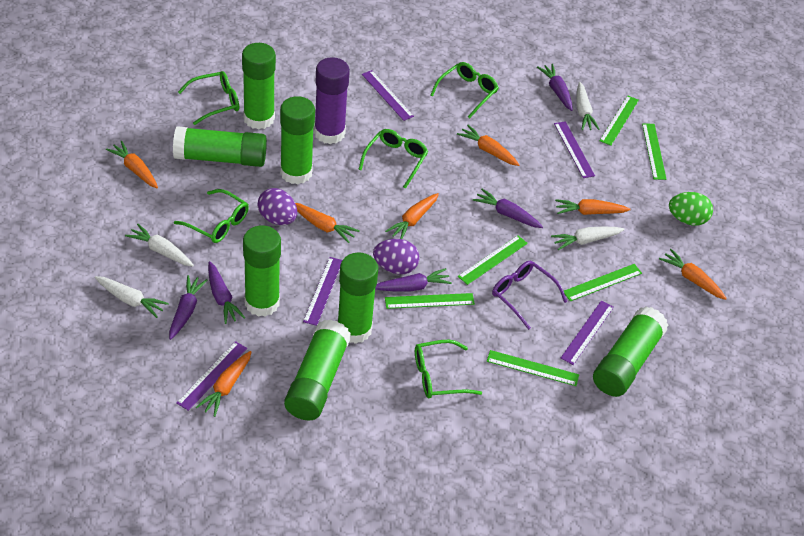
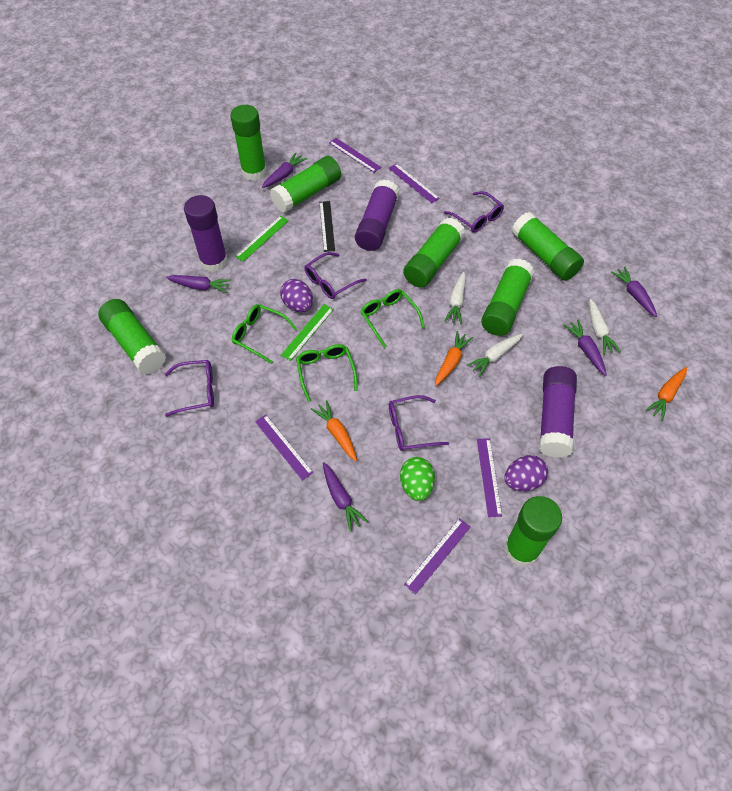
black ruler: 0 -> 1
green glasses: 5 -> 3
green ruler: 6 -> 2
orange carrot: 7 -> 3
purple glasses: 1 -> 4
purple glue stick: 1 -> 3
white carrot: 4 -> 3

